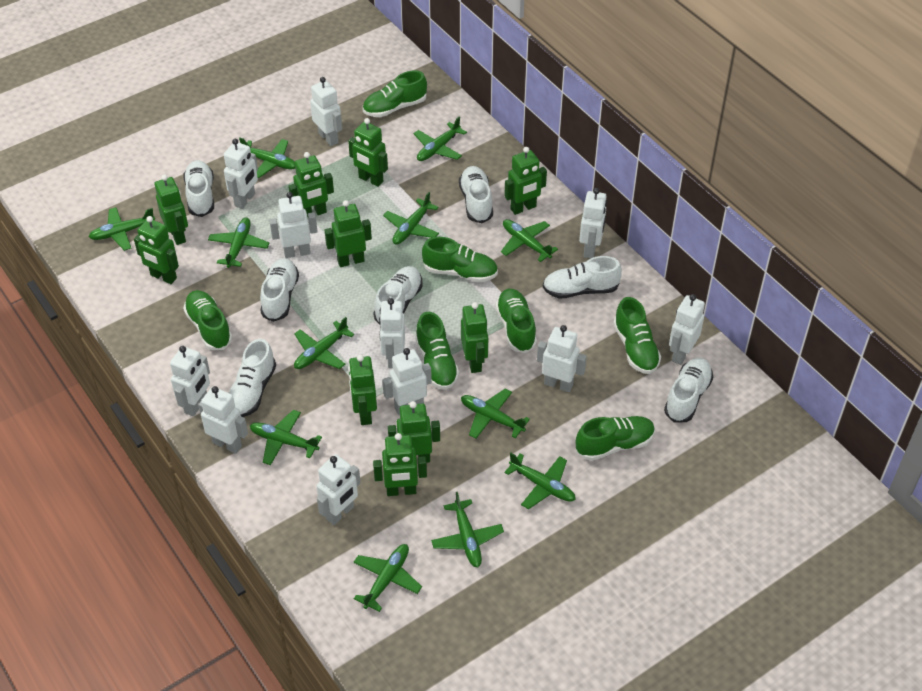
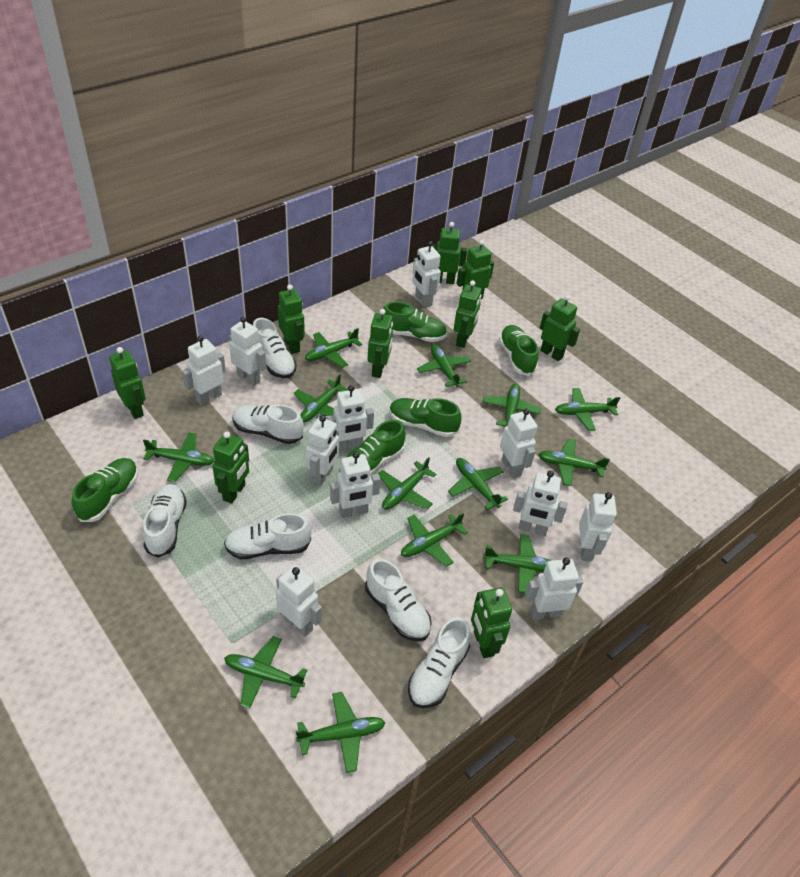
green plane: 12 -> 13
green robot: 10 -> 9
green shoe: 7 -> 5
white shoe: 7 -> 6

